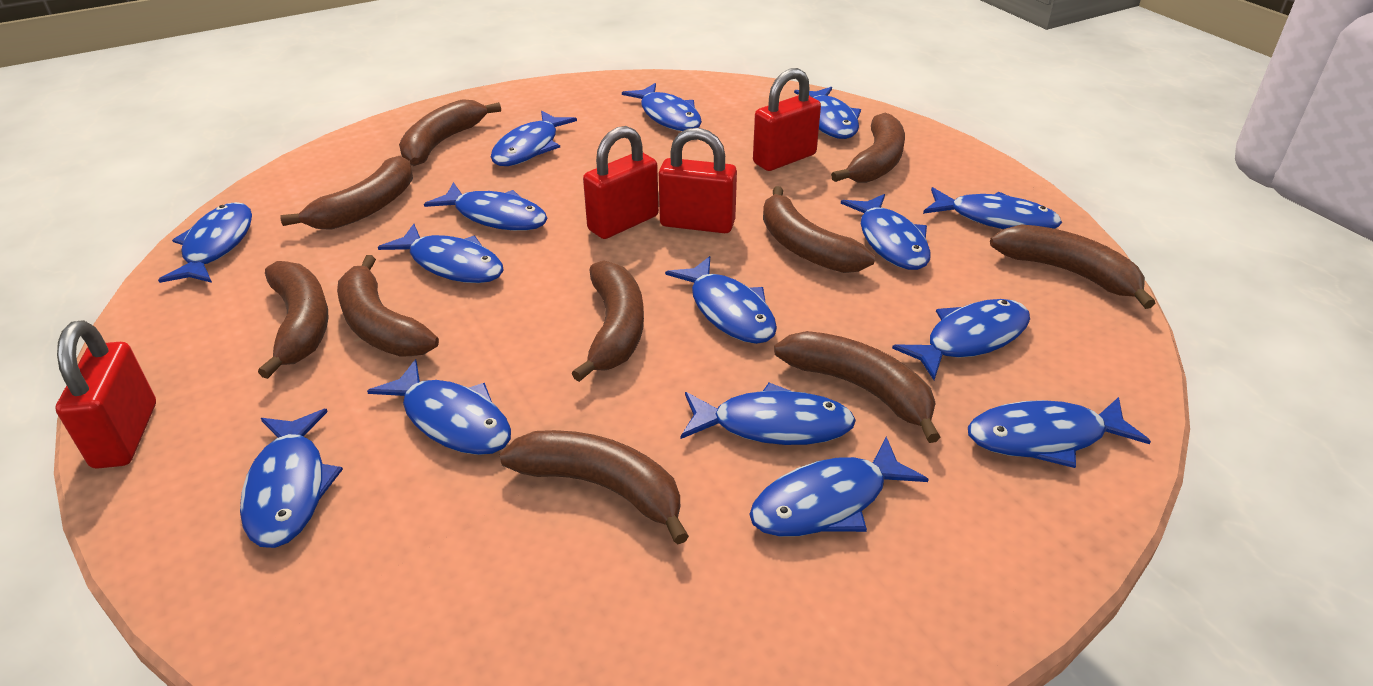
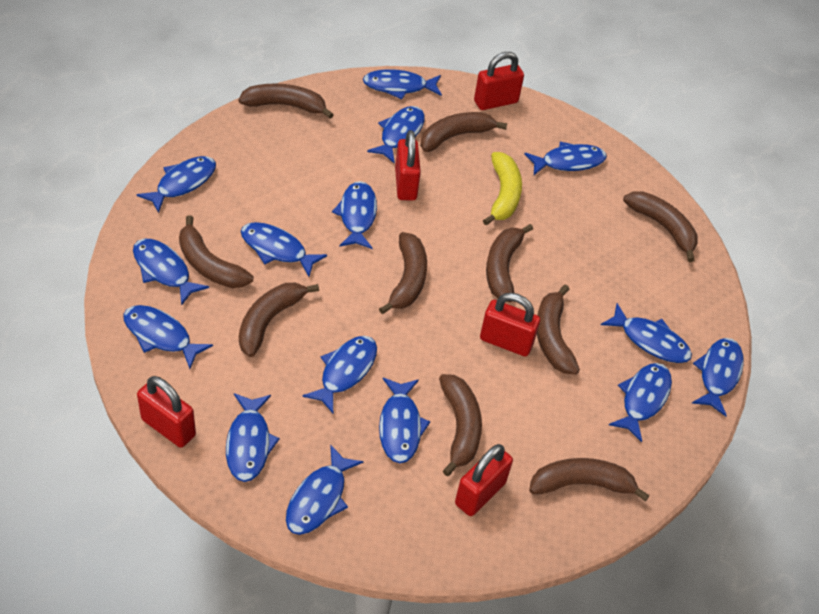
red padlock: 4 -> 5
yellow banana: 0 -> 1

